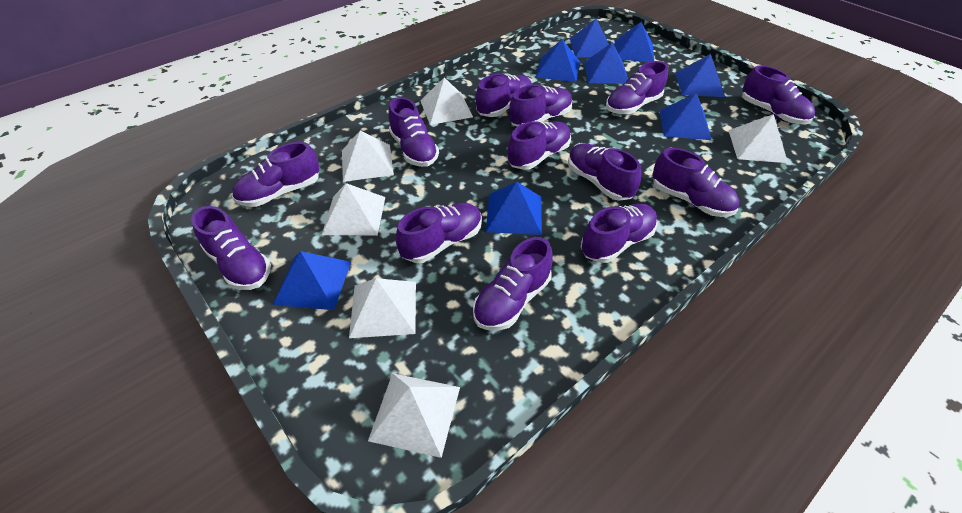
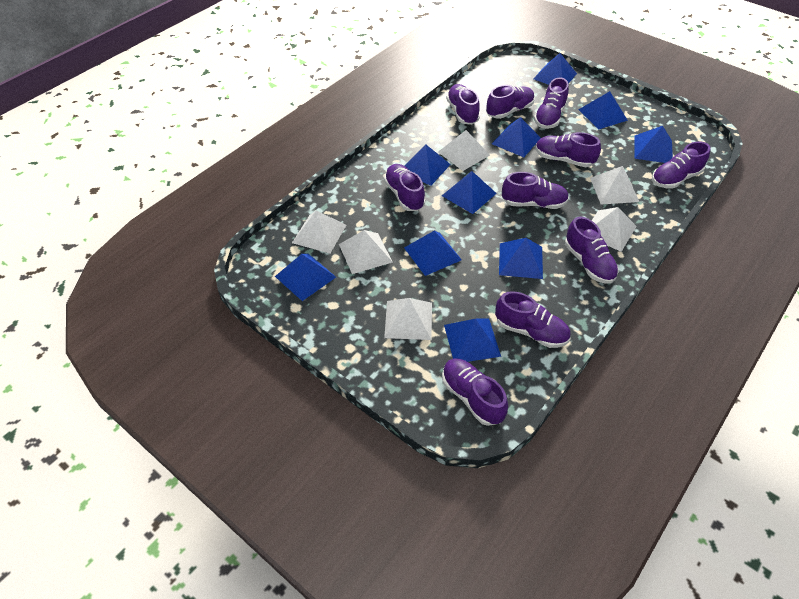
blue pyramid: 8 -> 10
purple shoe: 13 -> 10

